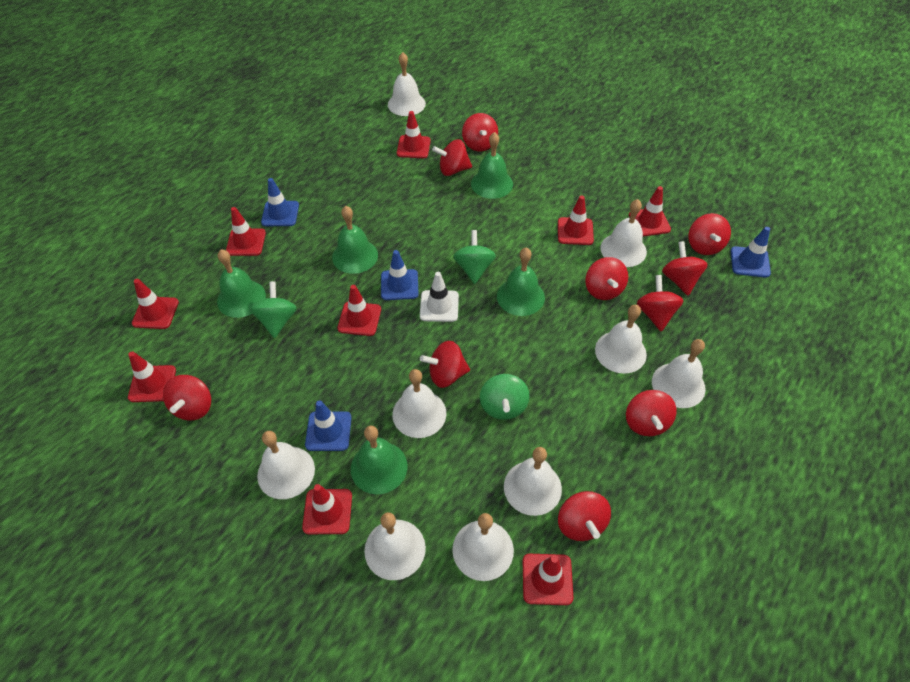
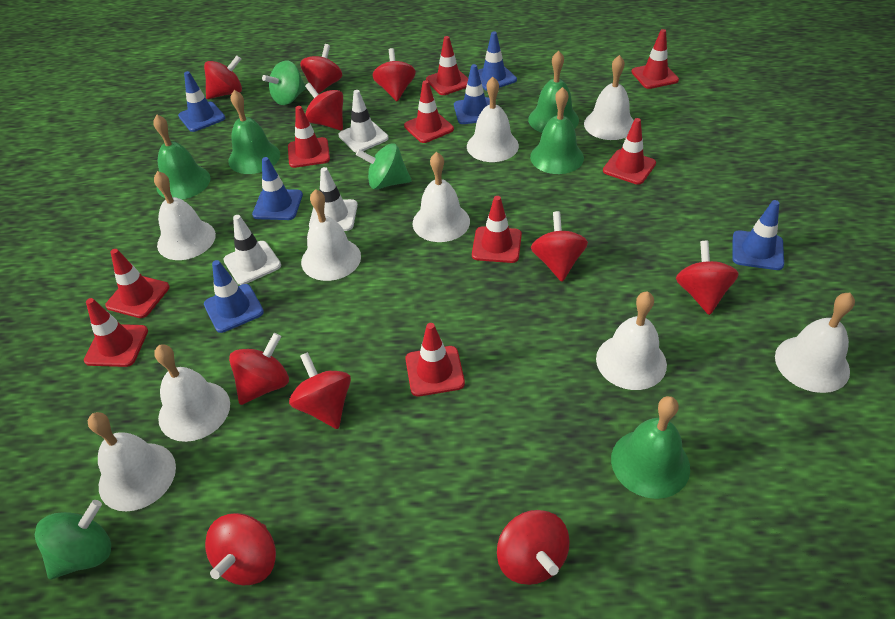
blue traffic cone: 4 -> 6
white traffic cone: 1 -> 3

